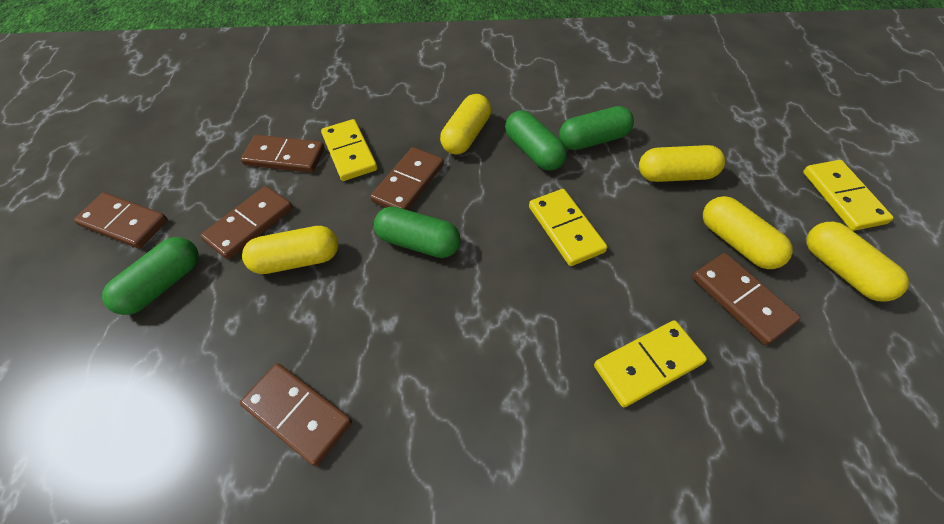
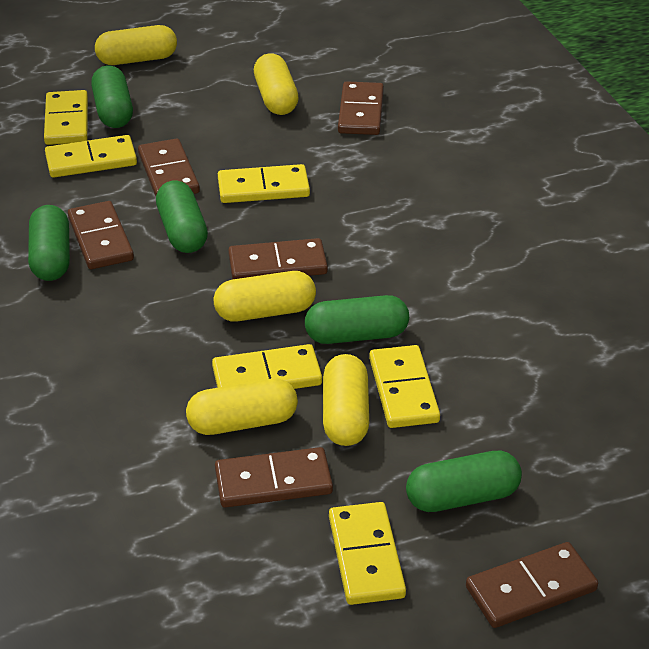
green capsule: 4 -> 5
yellow domino: 4 -> 6

